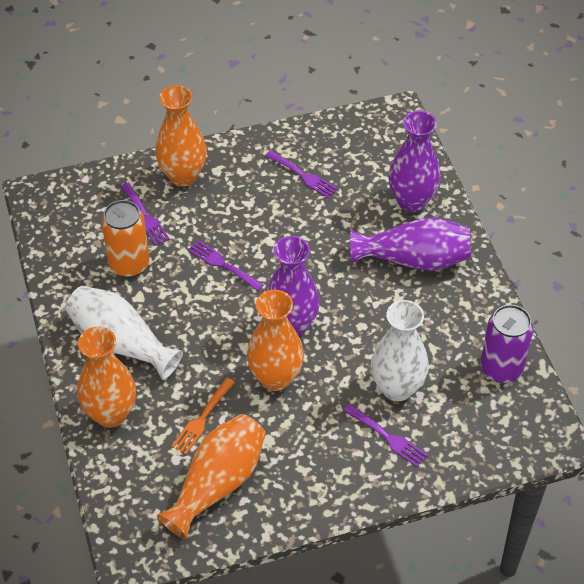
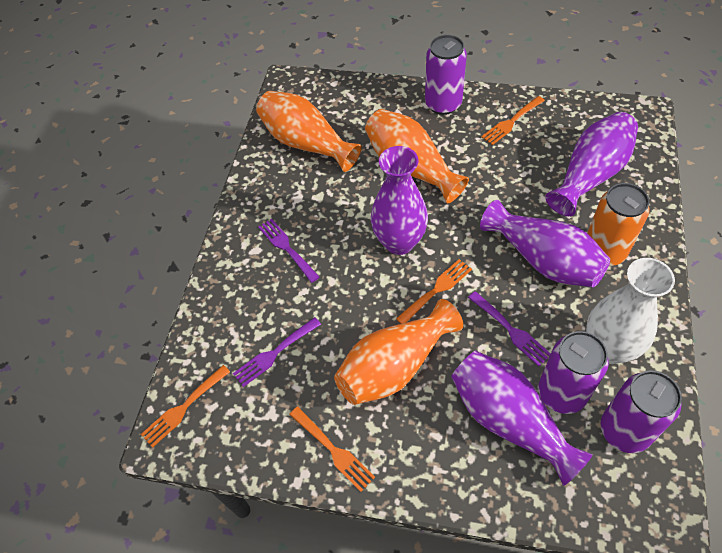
orange fork: 1 -> 4
orange vase: 4 -> 3
purple can: 1 -> 3
purple fork: 4 -> 3
purple vase: 3 -> 4
white vase: 2 -> 1

